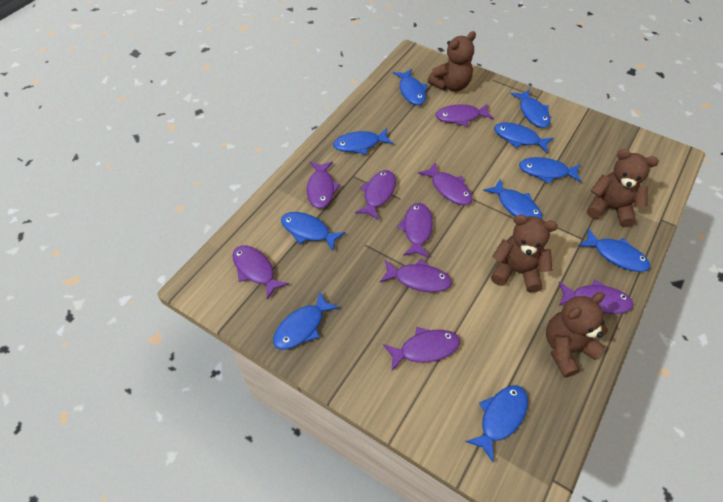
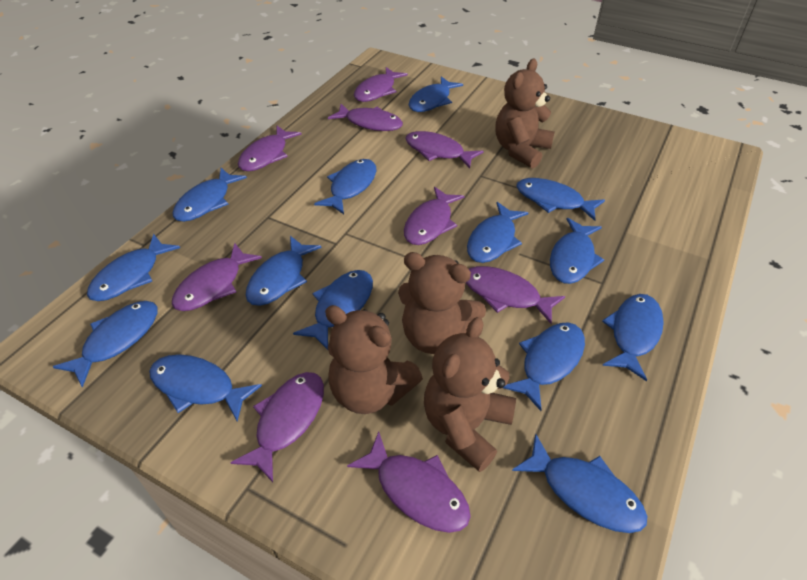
blue fish: 10 -> 14

